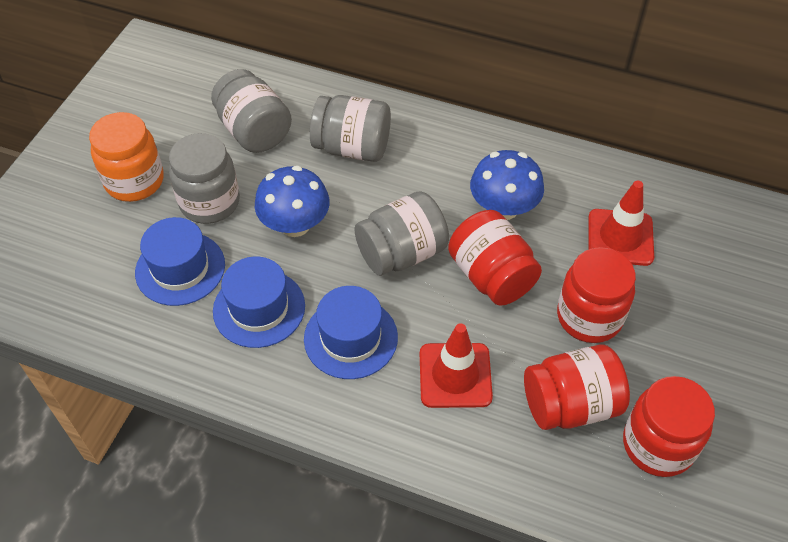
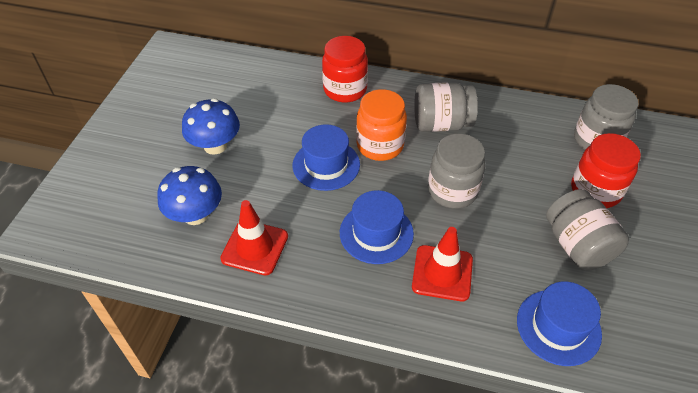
red jar: 4 -> 2

